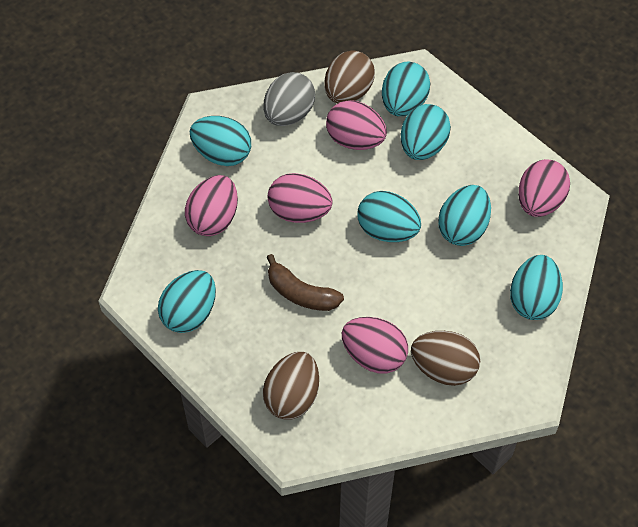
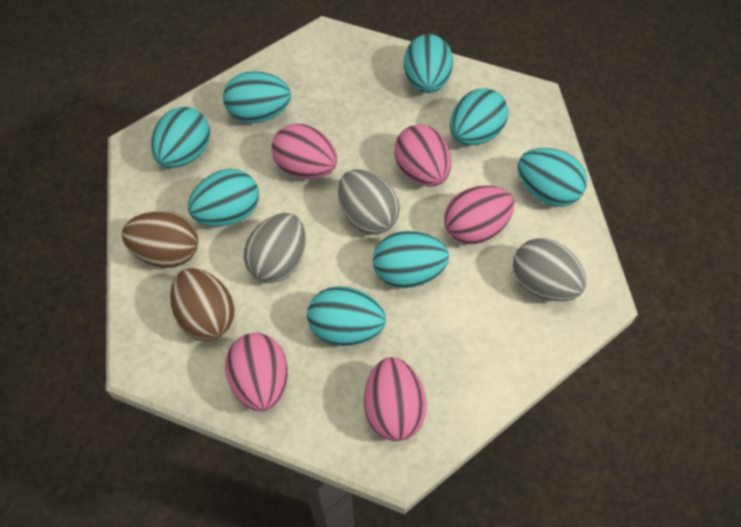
brown banana: 1 -> 0
brown egg: 3 -> 2
grey egg: 1 -> 3
turquoise egg: 7 -> 8

